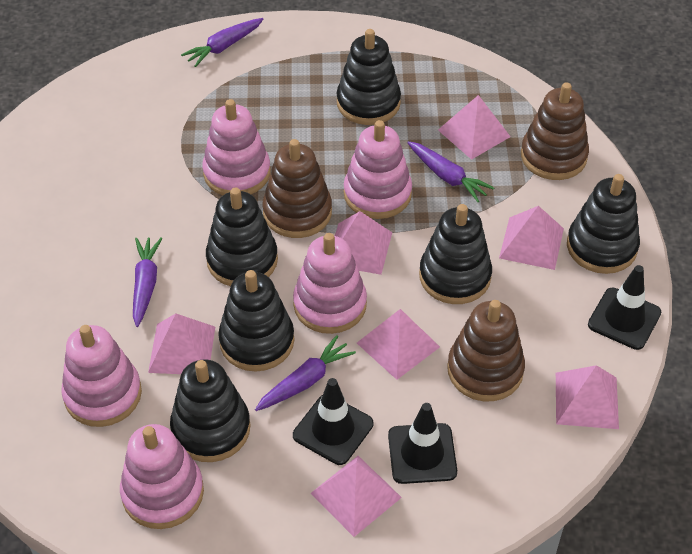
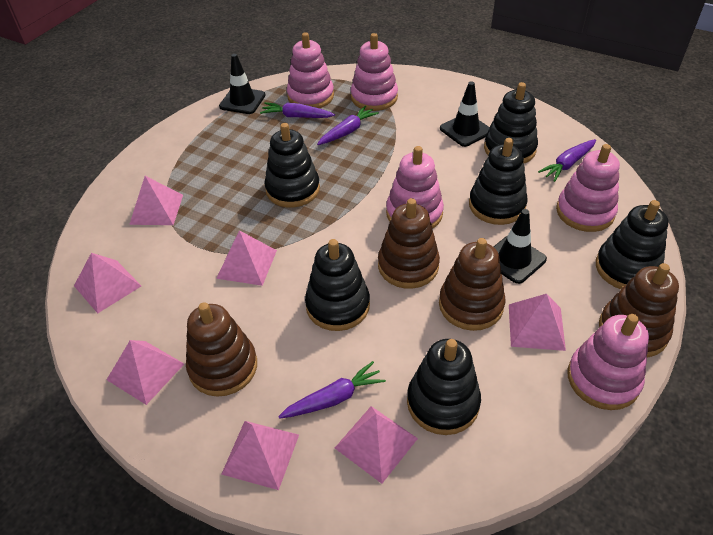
brown stacking toy: 3 -> 4

